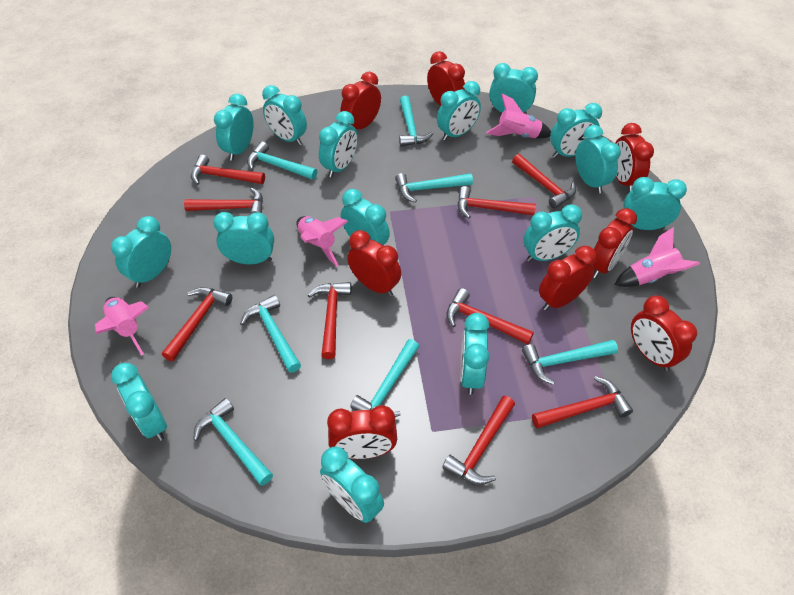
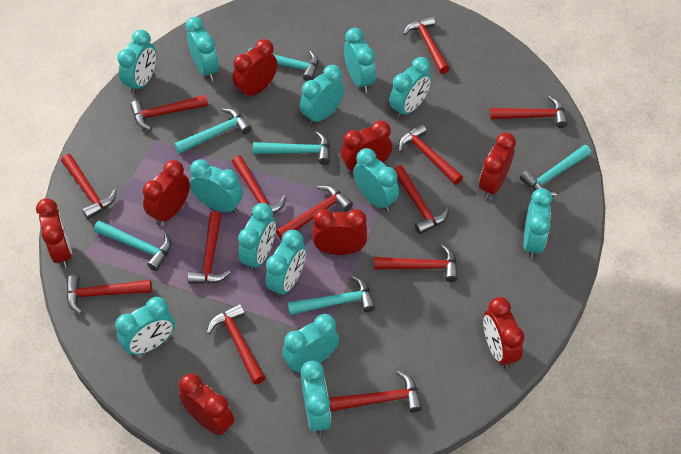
pink rocket: 4 -> 0
red hammer: 9 -> 13
turquoise clock: 15 -> 13
turquoise hammer: 7 -> 6

